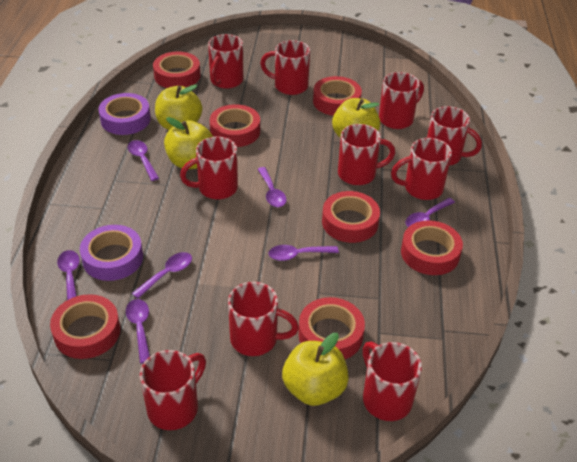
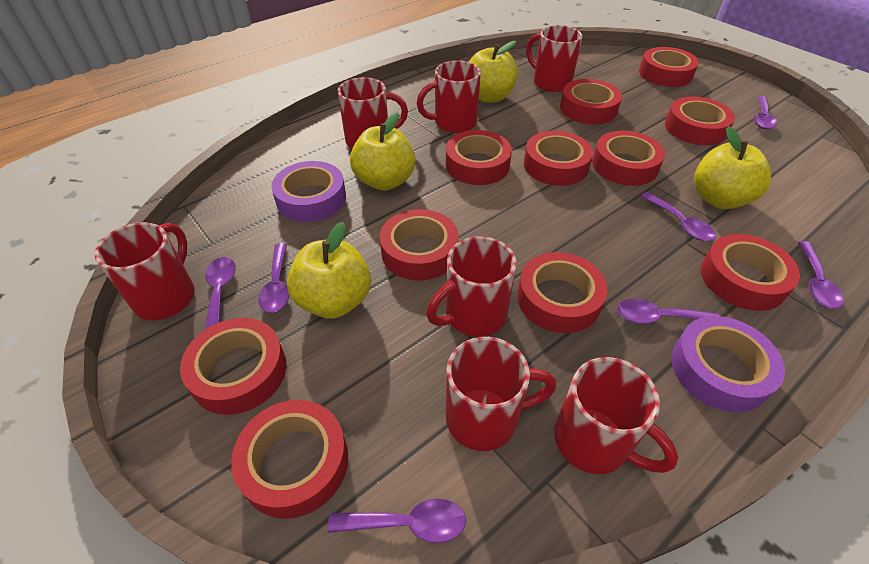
red mug: 10 -> 7
red tape: 7 -> 11

